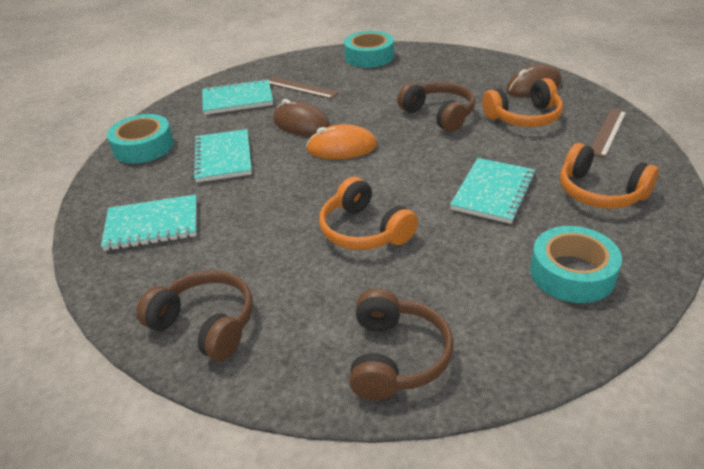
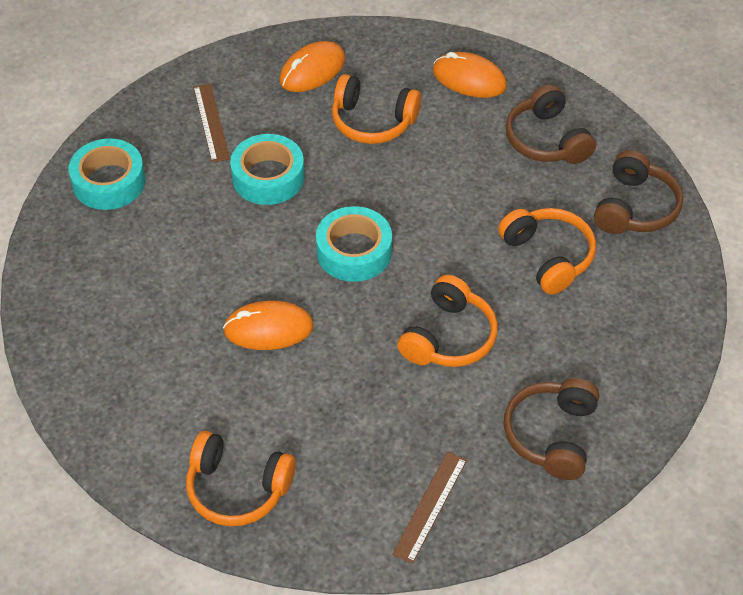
brown mouse: 2 -> 0
orange headphones: 3 -> 4
orange mouse: 1 -> 3
turquoise notebook: 4 -> 0

